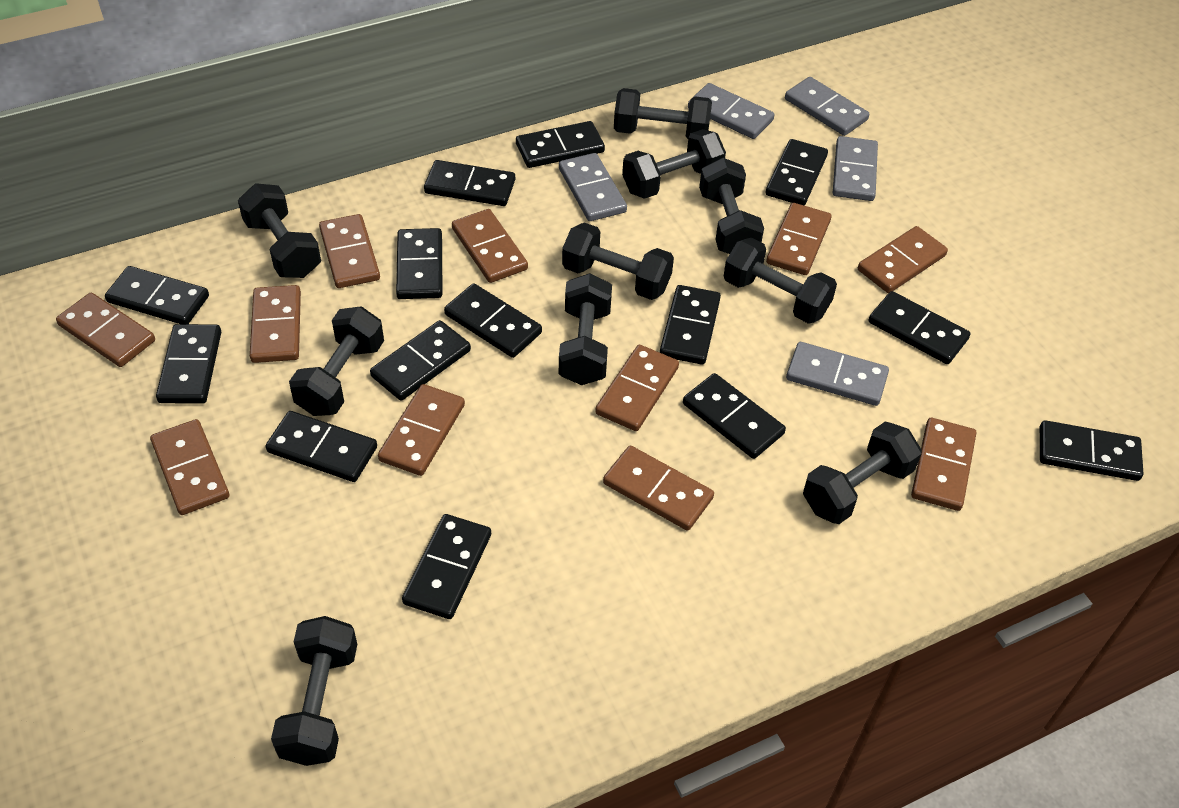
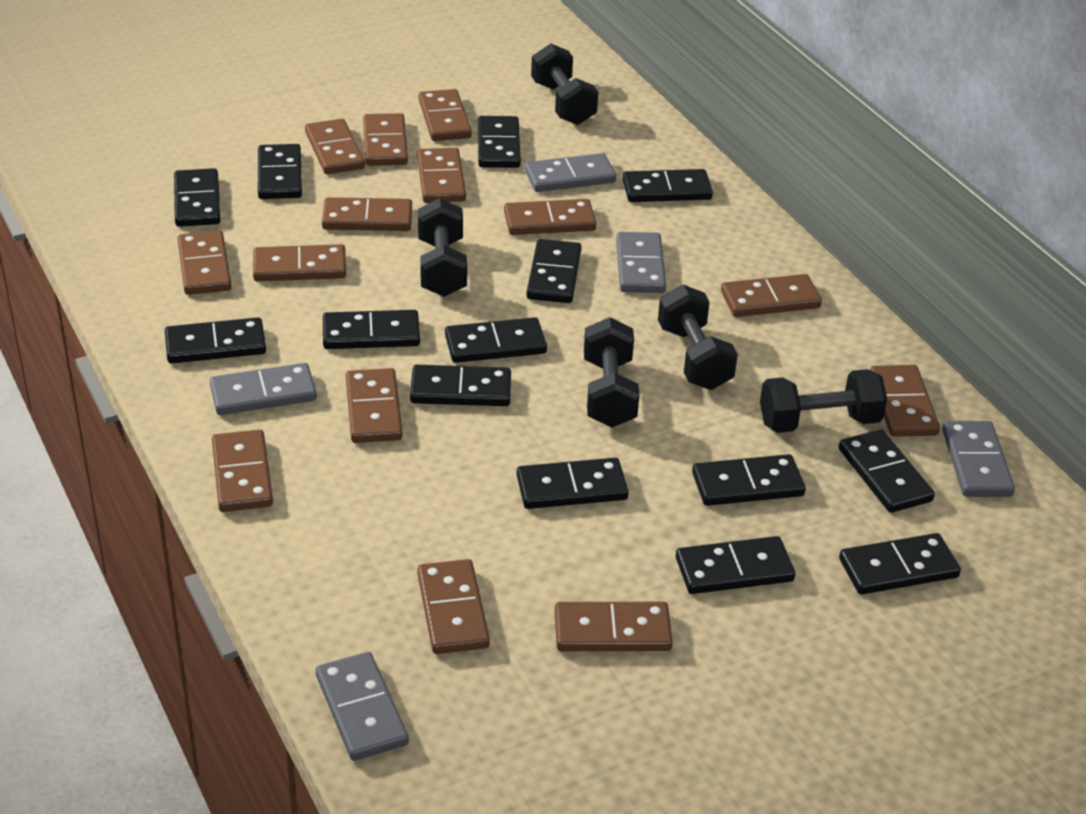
black dumbbell: 10 -> 5
brown domino: 11 -> 14

